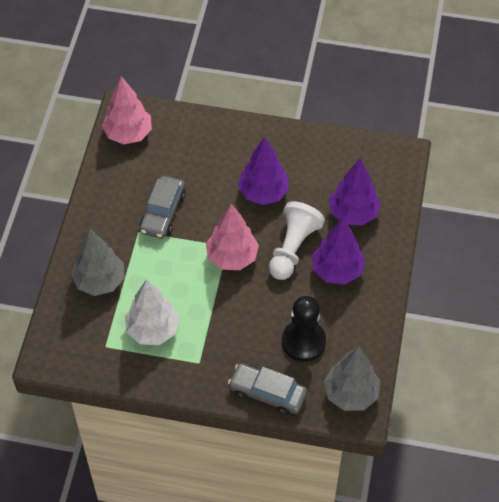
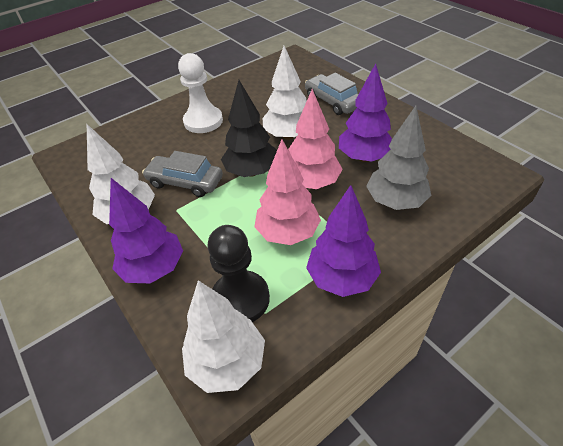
black tree: 0 -> 1
grey tree: 2 -> 1
white tree: 1 -> 3

